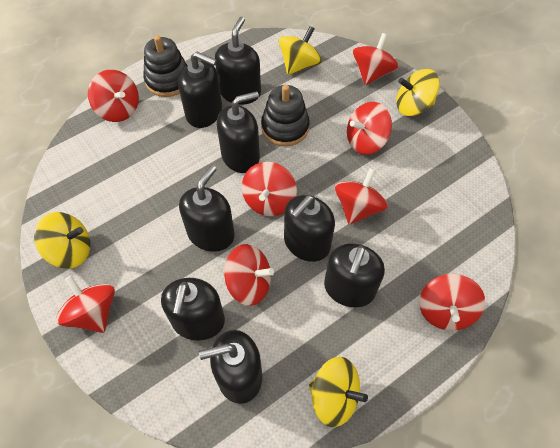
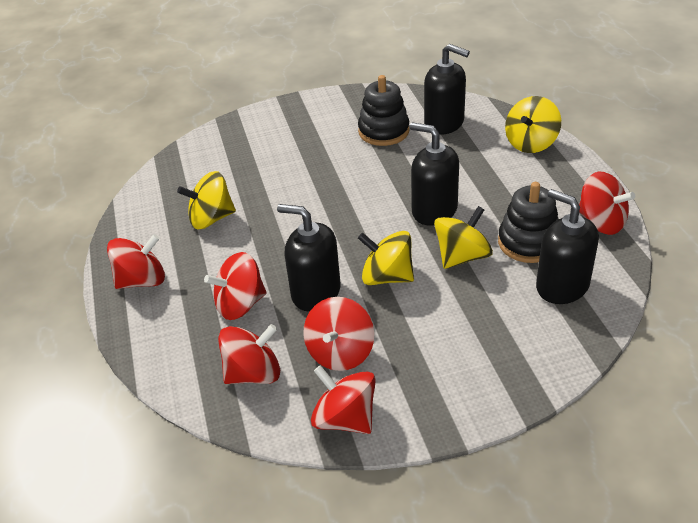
black soap dispenser: 8 -> 4
red spinning top: 8 -> 6

